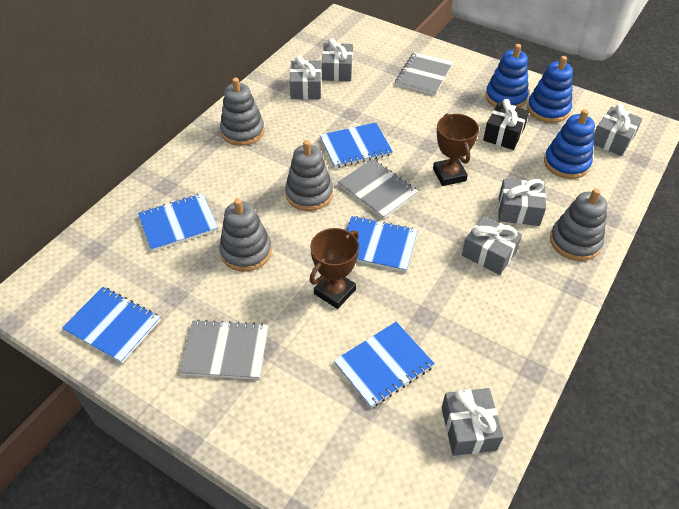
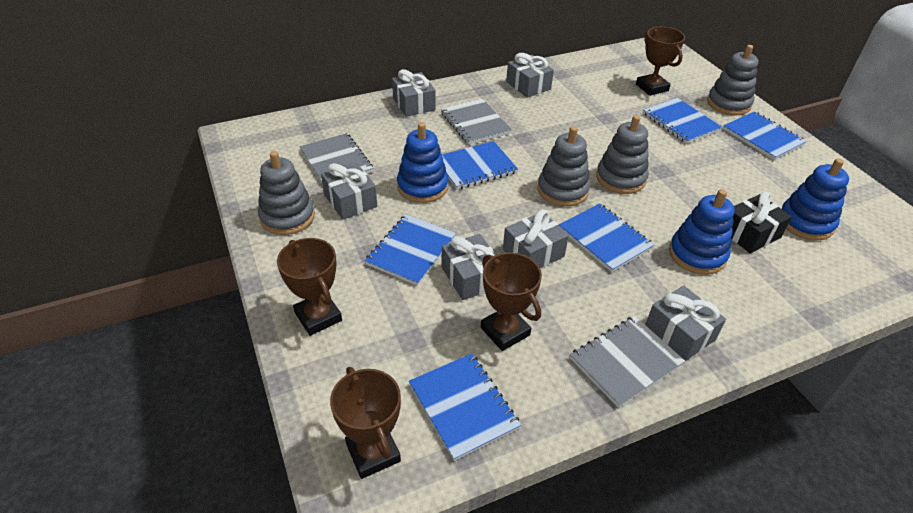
blue notebook: 5 -> 6
brown trophy: 2 -> 4

